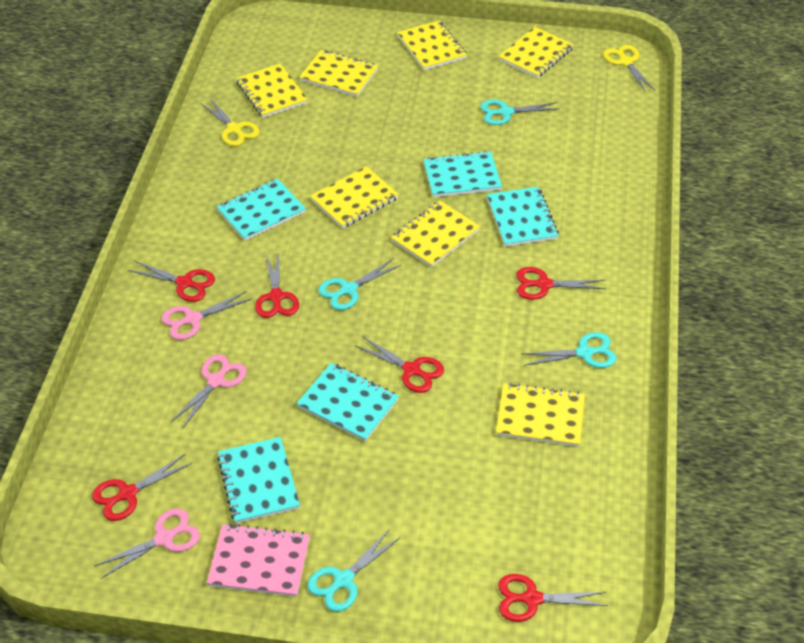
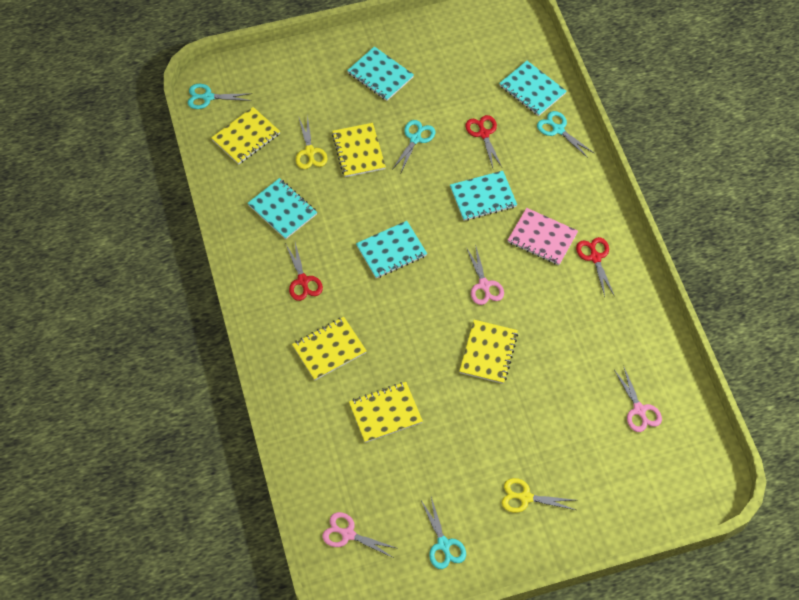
red scissors: 6 -> 3
yellow notebook: 7 -> 5

